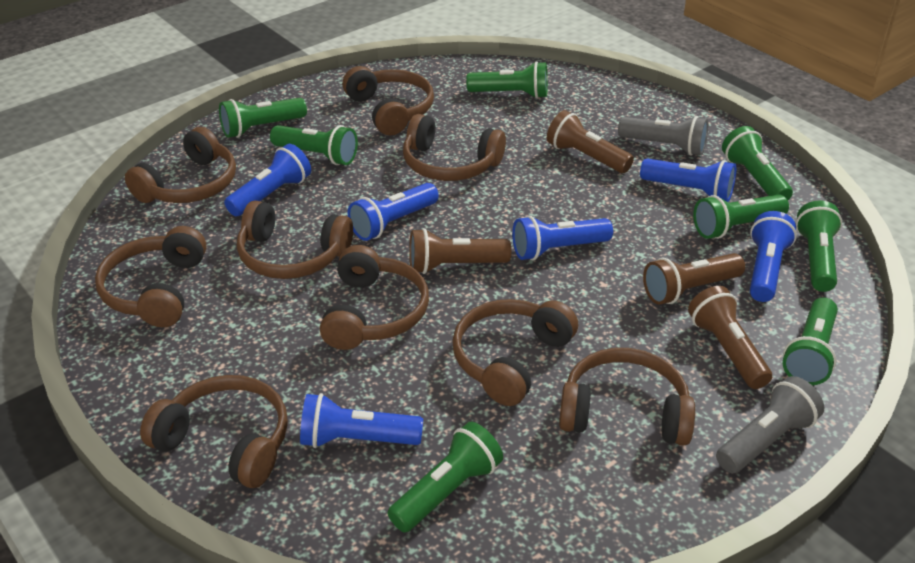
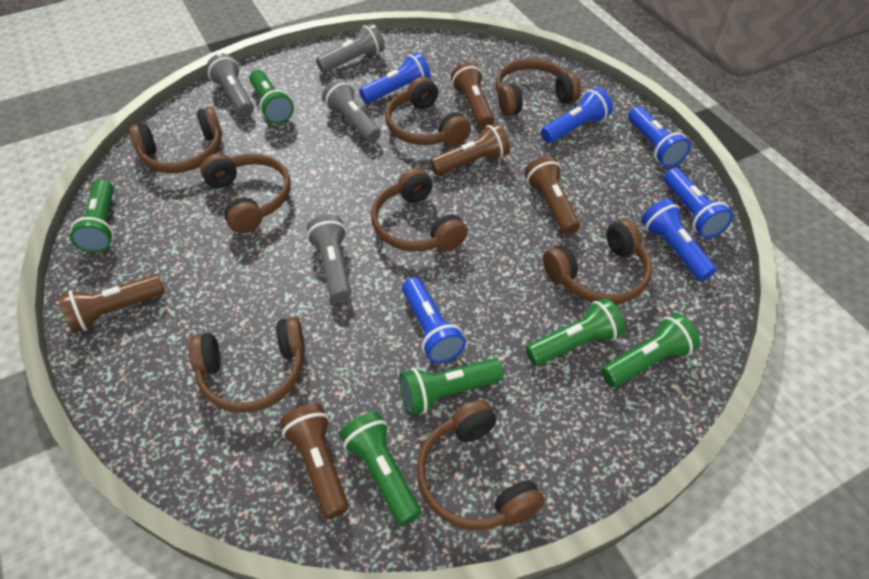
brown flashlight: 4 -> 5
brown headphones: 9 -> 8
green flashlight: 8 -> 6
grey flashlight: 2 -> 4

